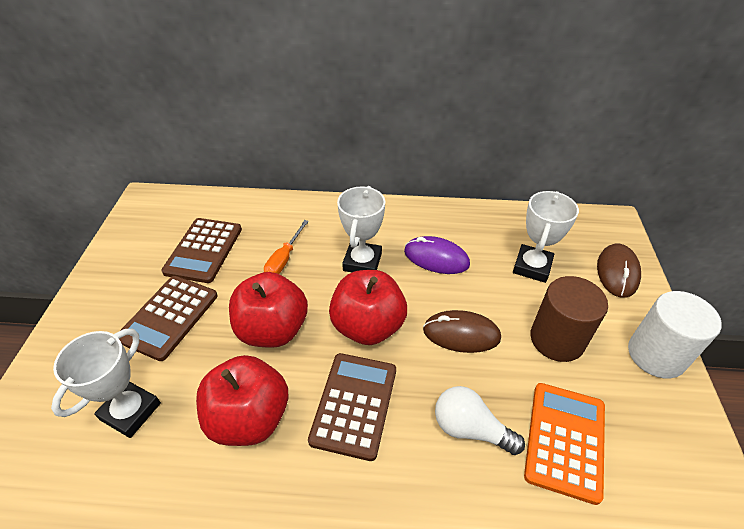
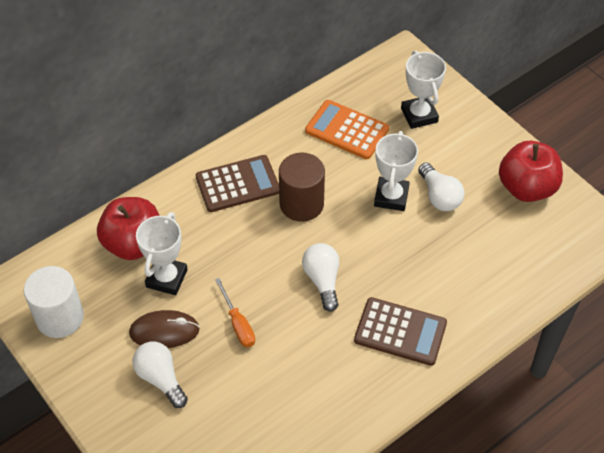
brown calculator: 3 -> 2
brown mouse: 2 -> 1
purple mouse: 1 -> 0
red apple: 3 -> 2
white light bulb: 1 -> 3

